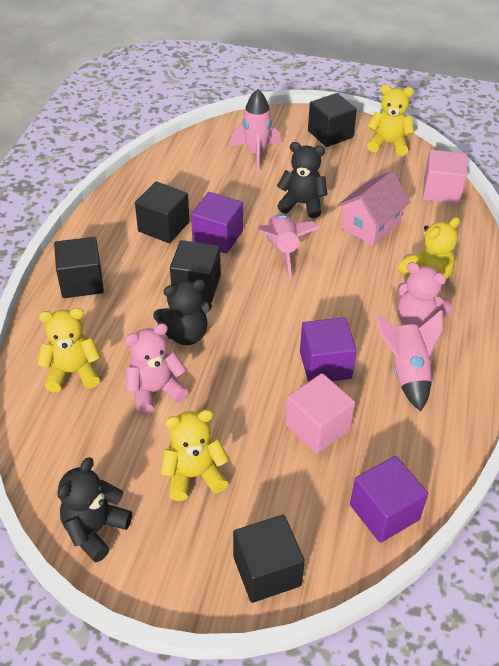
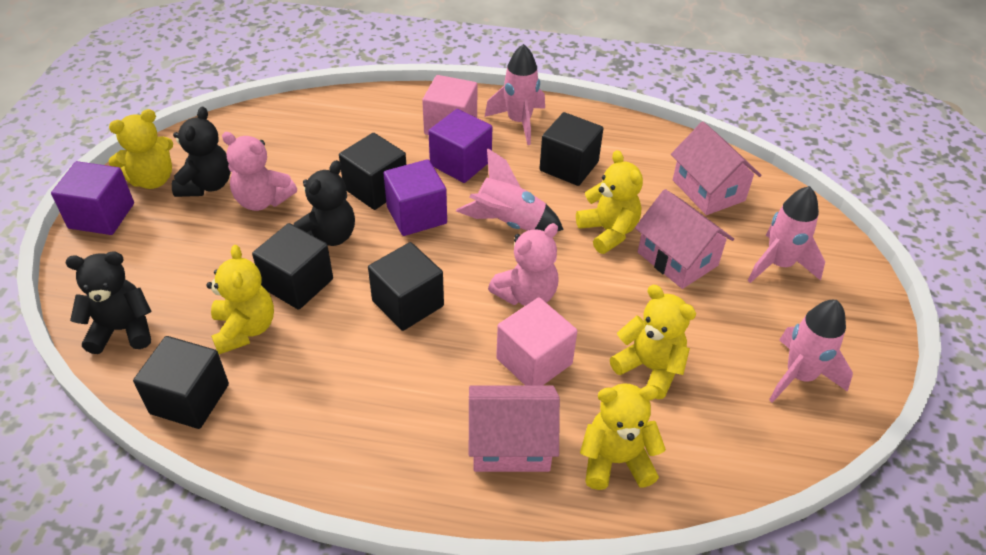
pink house: 1 -> 3
pink rocket: 3 -> 4
yellow teddy bear: 4 -> 5

